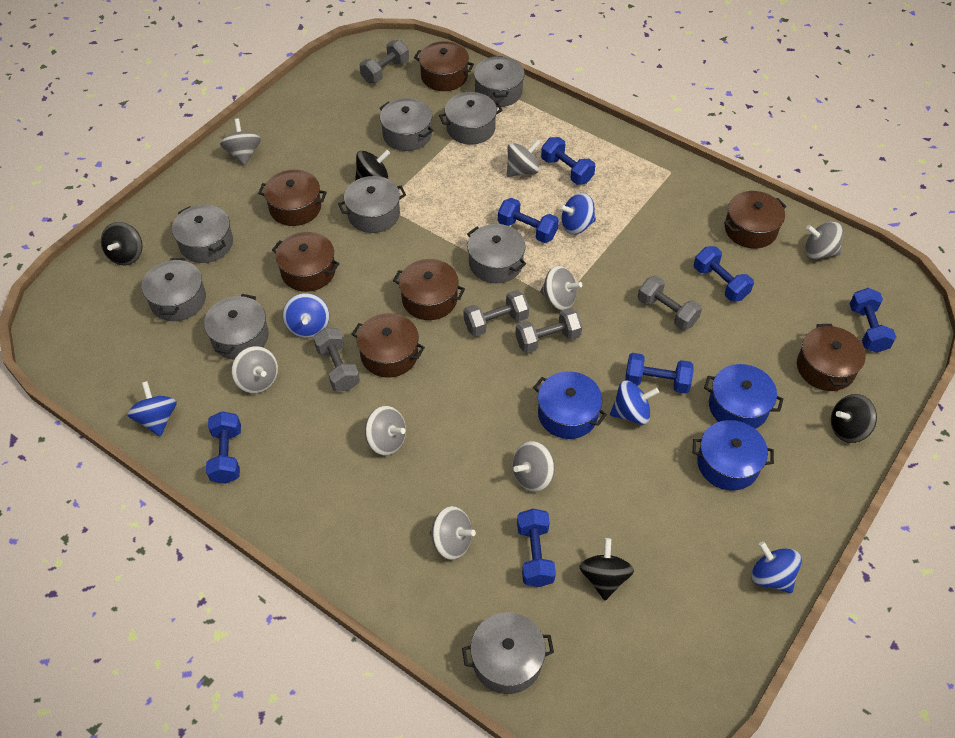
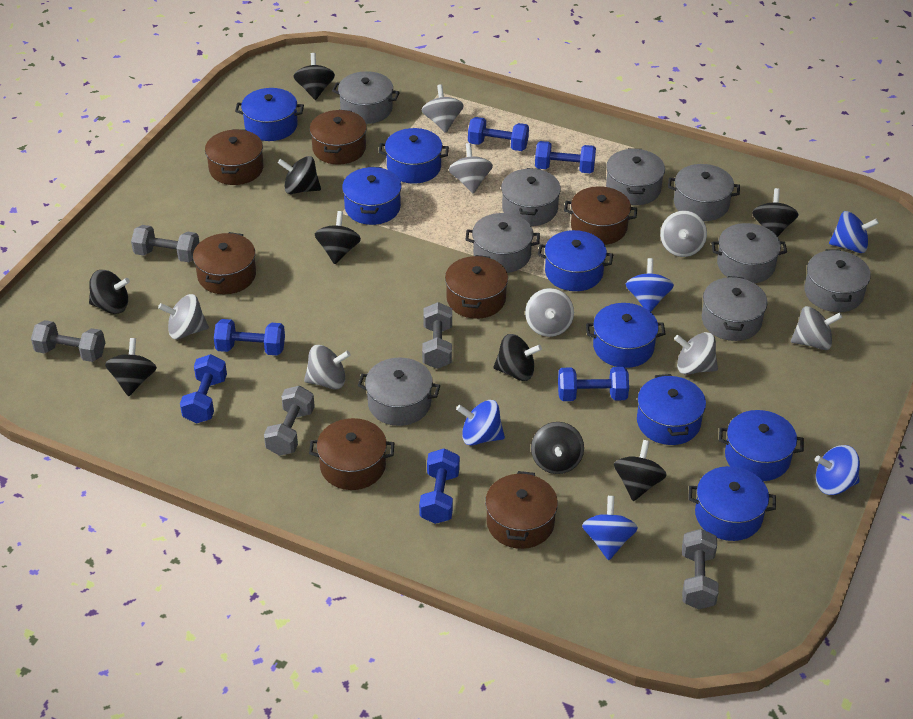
black spinning top: 4 -> 9
blue dumbbell: 7 -> 6
blue pot: 3 -> 8

